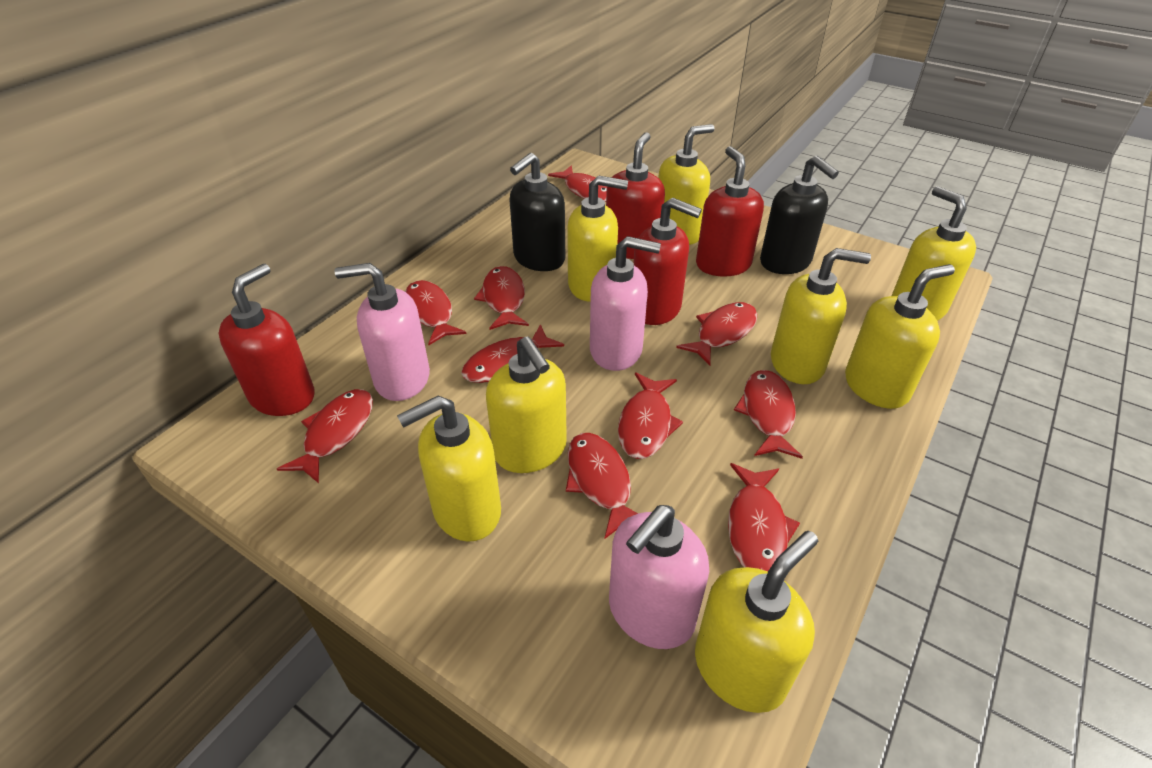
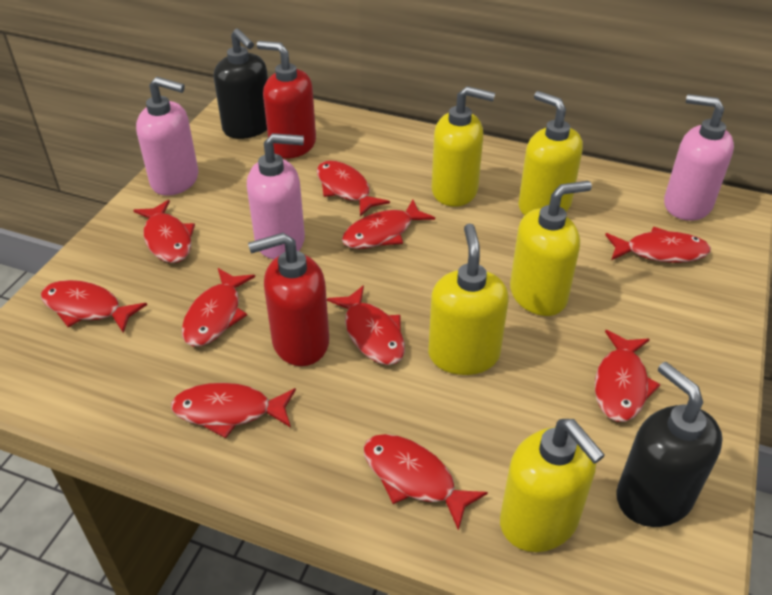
red soap dispenser: 4 -> 2
yellow soap dispenser: 8 -> 5

